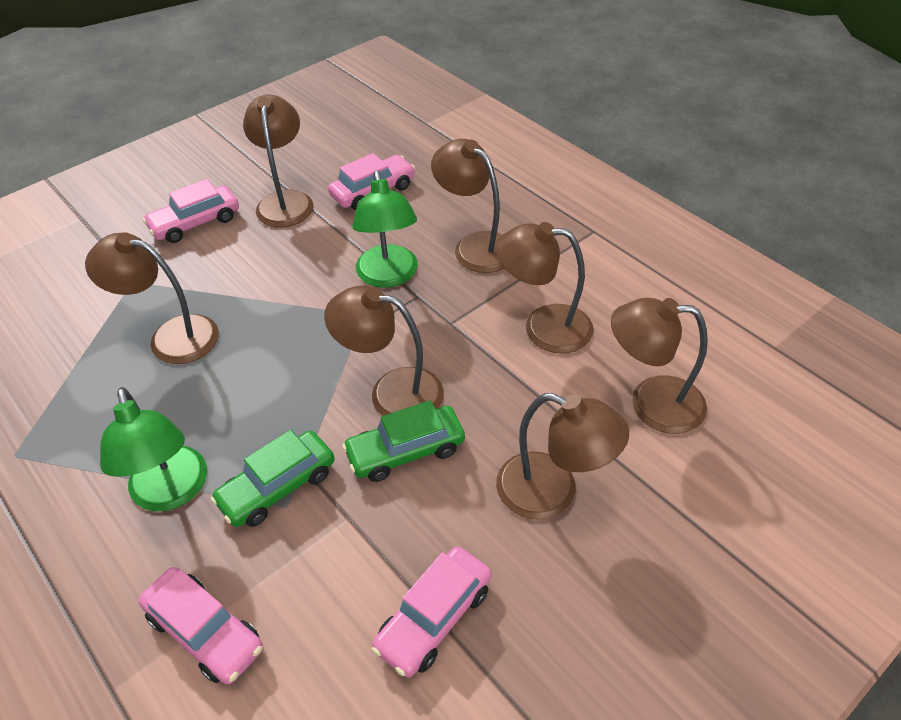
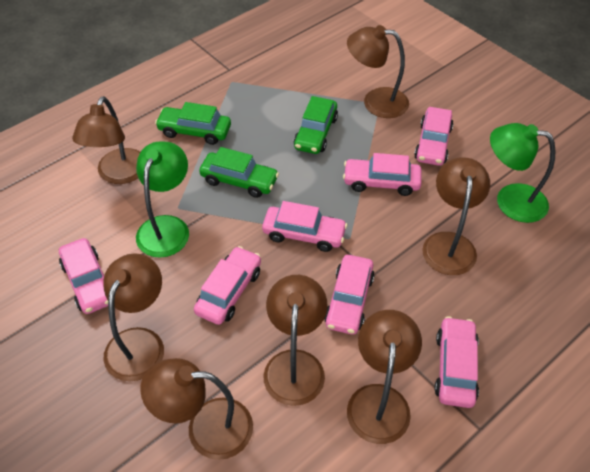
green car: 2 -> 3
pink car: 4 -> 7

